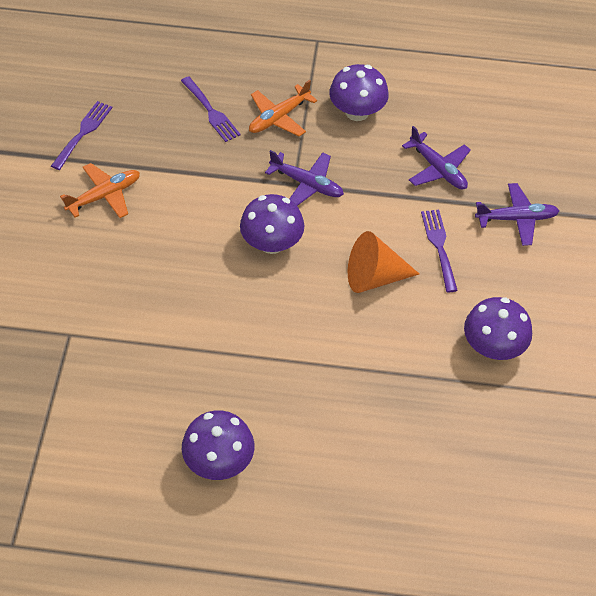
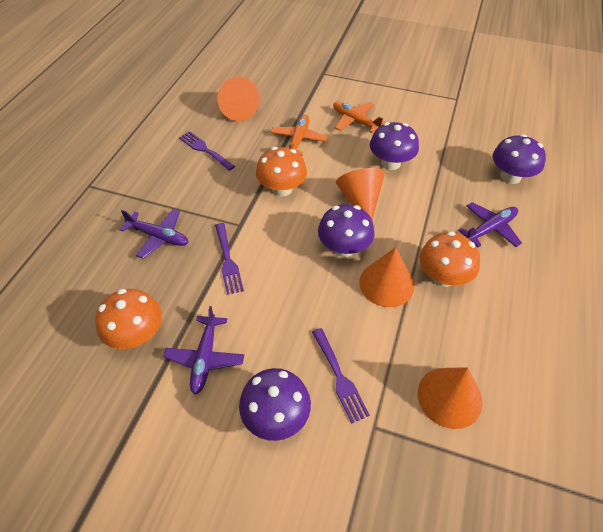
orange cone: 1 -> 4
orange mushroom: 0 -> 3

